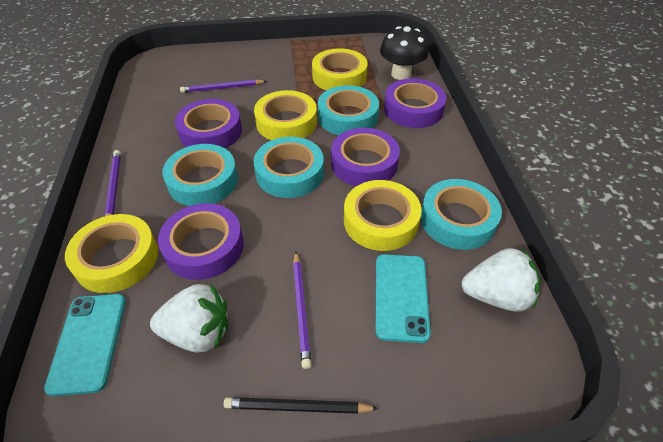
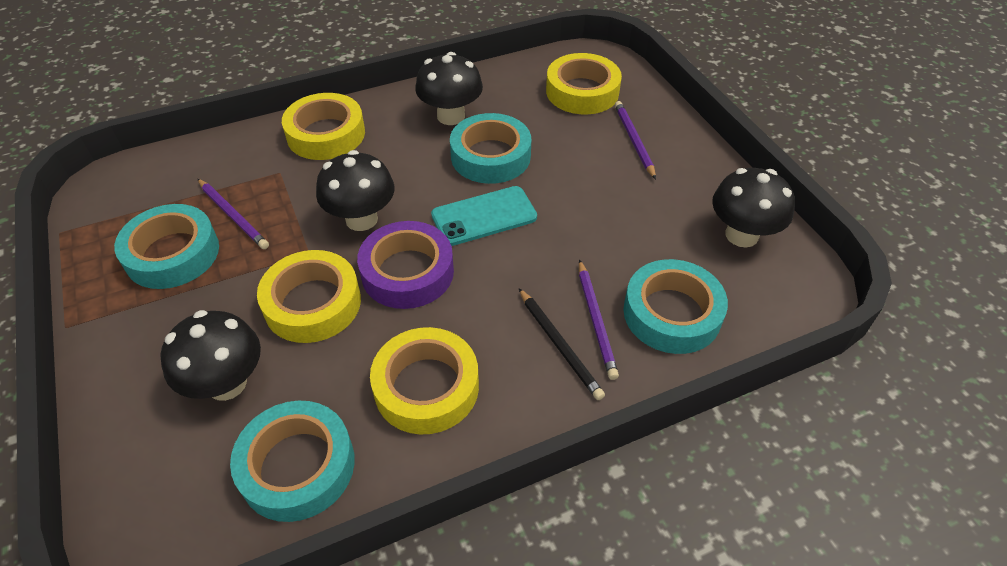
black mushroom: 1 -> 4
purple tape: 4 -> 1
turquoise phone: 2 -> 1
white strawberry: 2 -> 0

